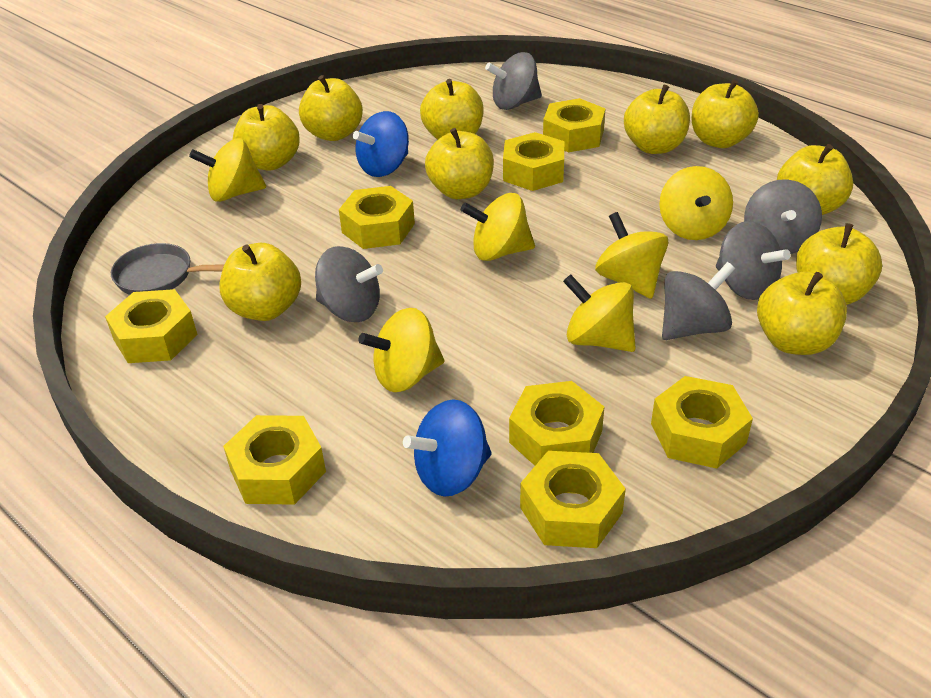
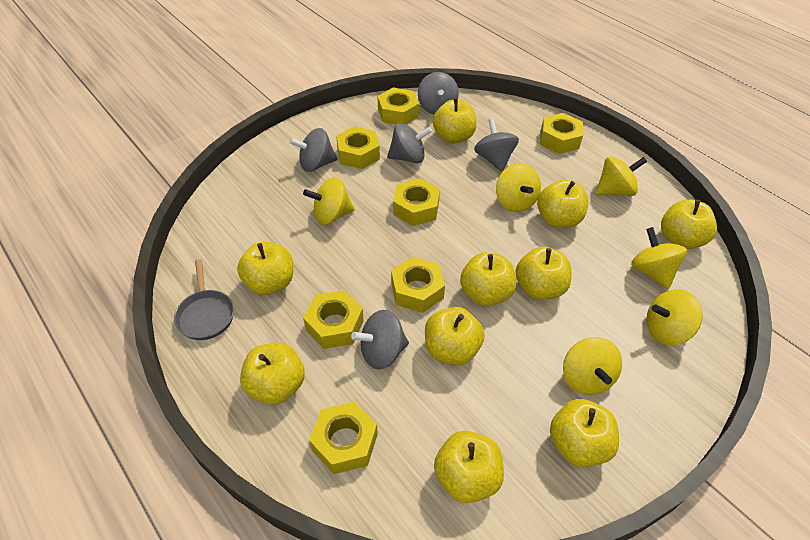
blue spinning top: 2 -> 0
yellow nut: 8 -> 7

